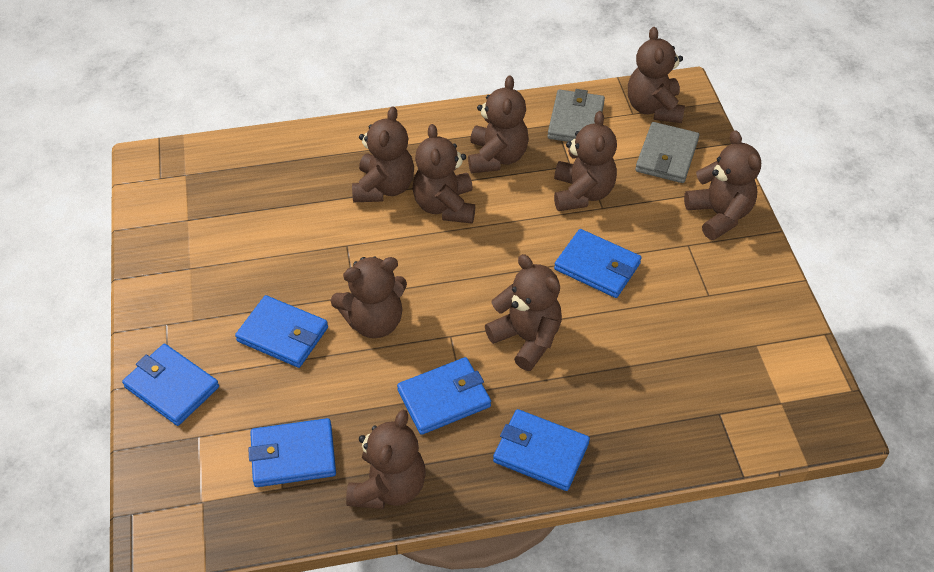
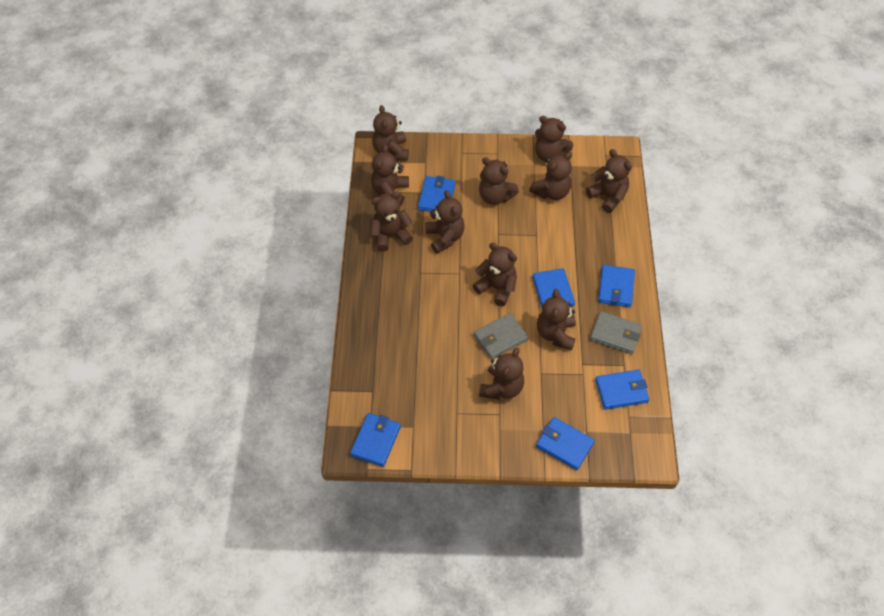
brown teddy bear: 9 -> 11

